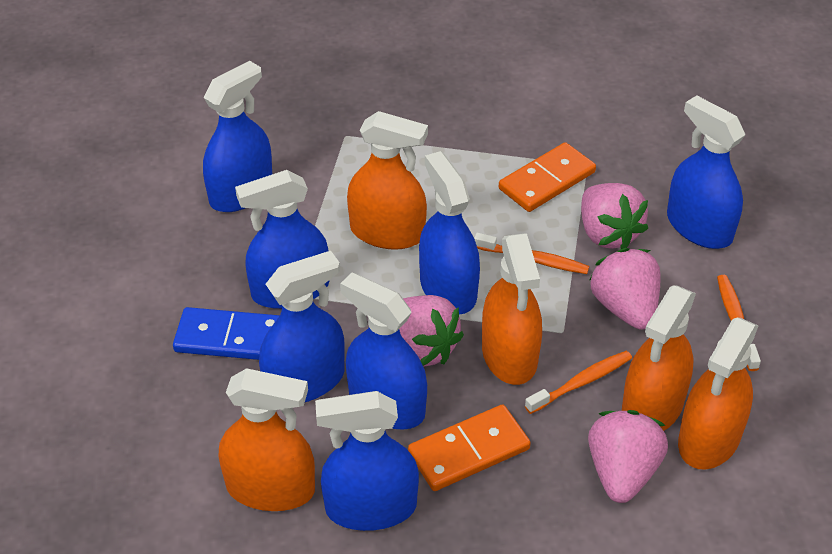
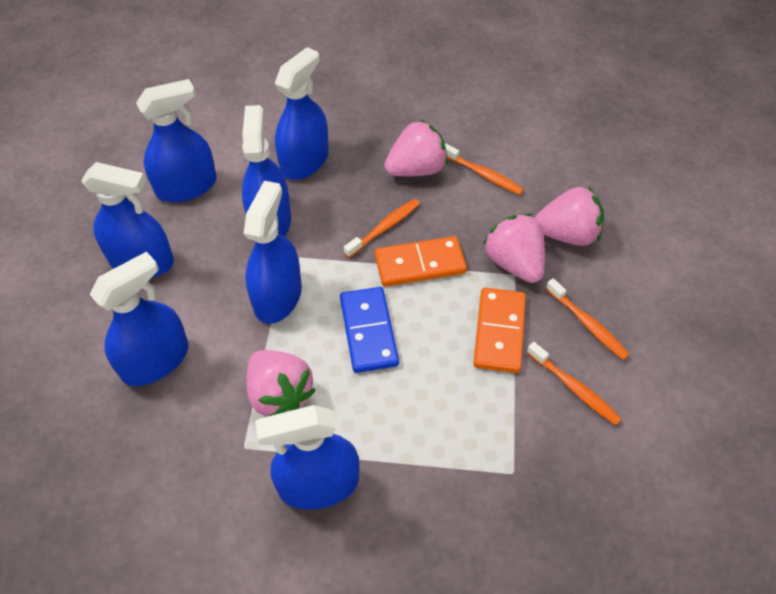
orange spray bottle: 5 -> 0
orange toothbrush: 3 -> 4

